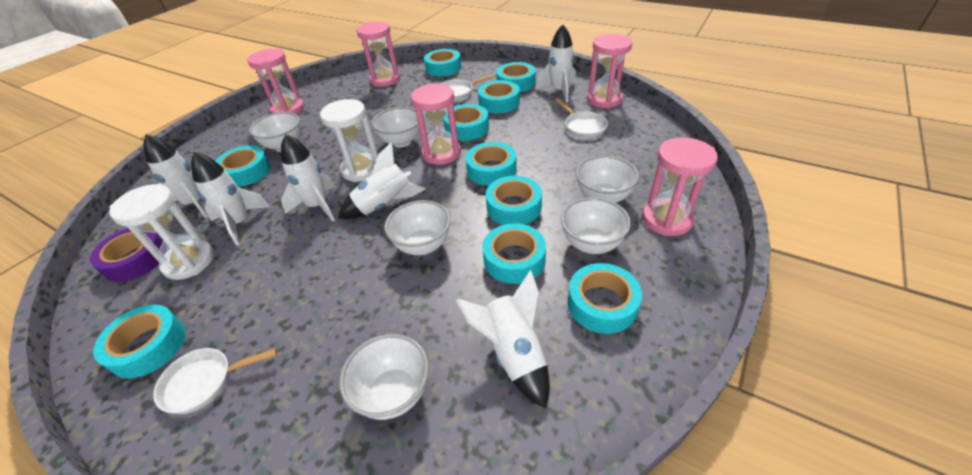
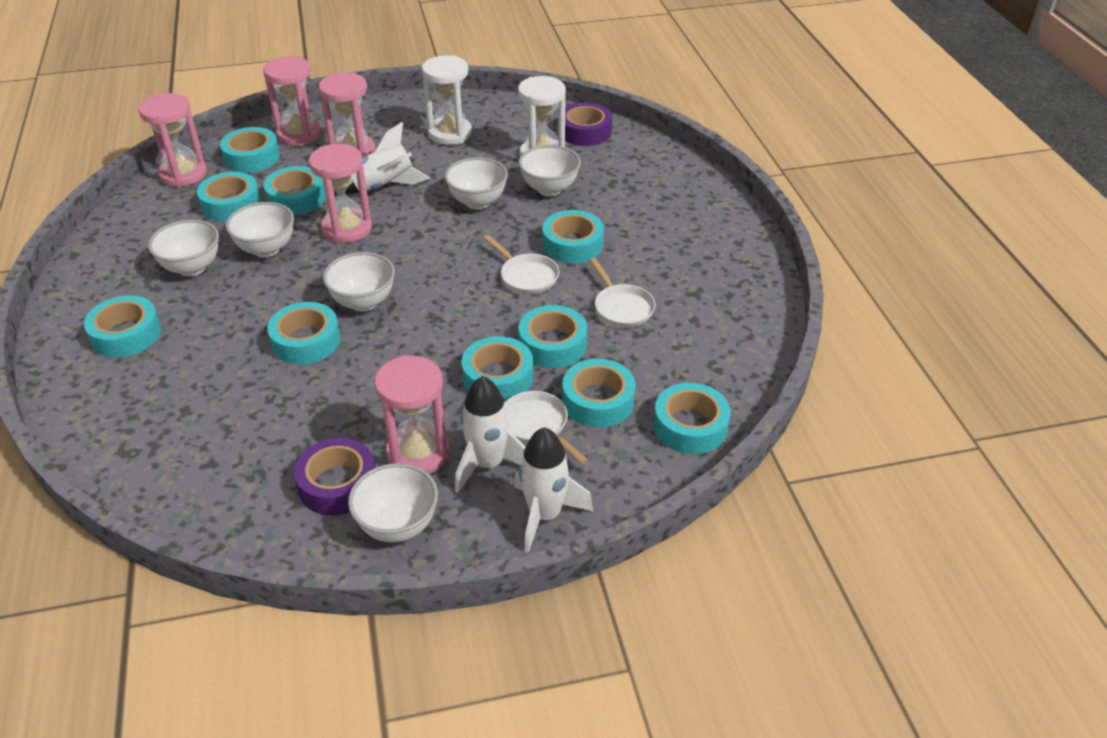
purple tape: 1 -> 2
white rocket: 6 -> 3

